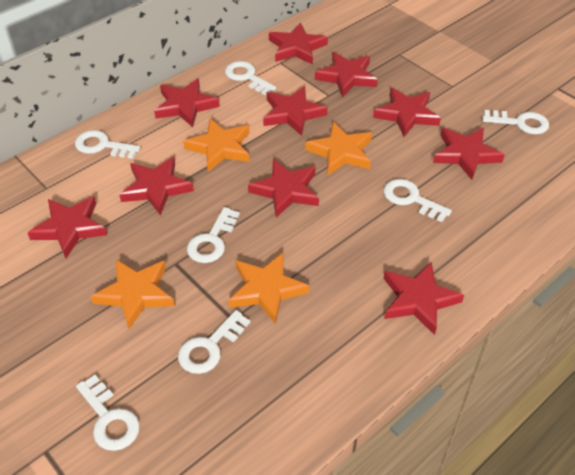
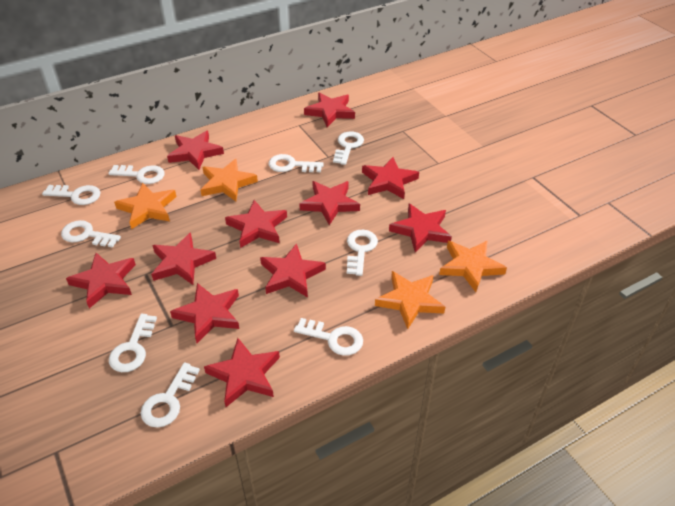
red star: 10 -> 11
white key: 7 -> 9

